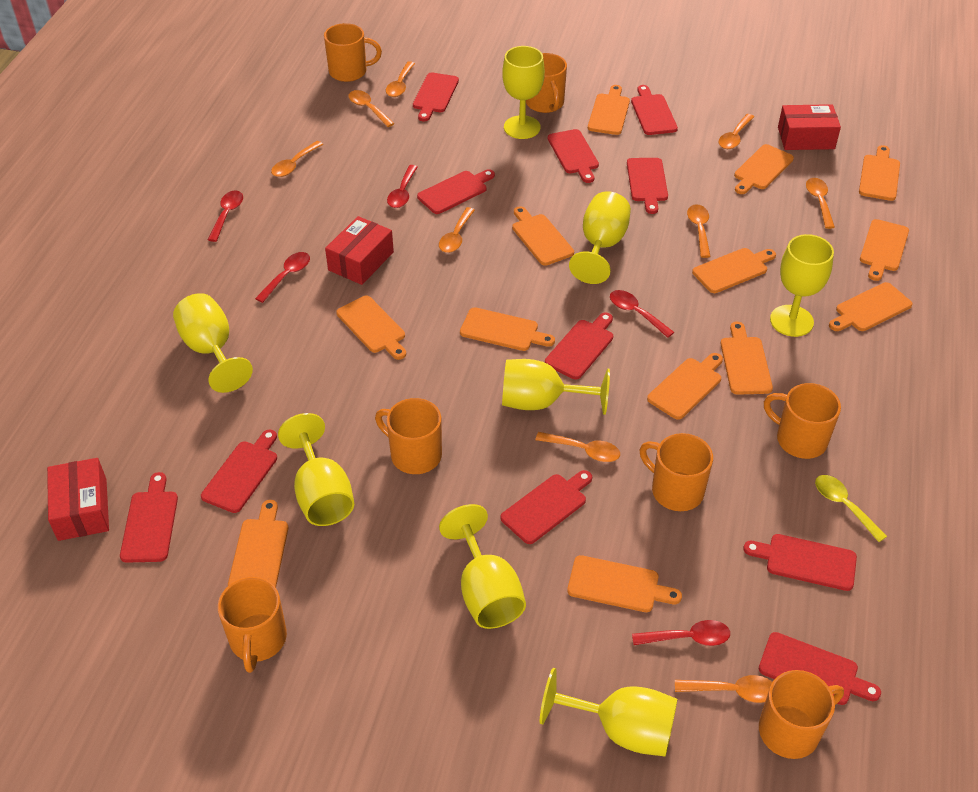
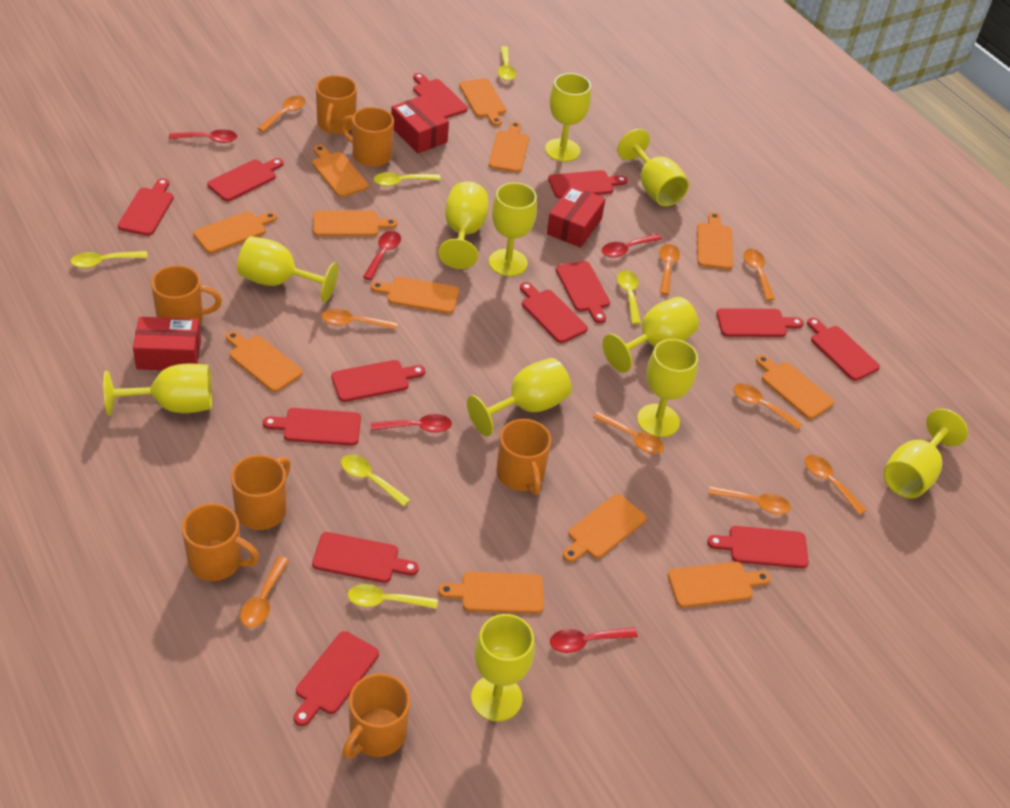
orange cutting board: 13 -> 12
red cutting board: 11 -> 13
yellow goblet: 8 -> 11
yellow spoon: 1 -> 6

